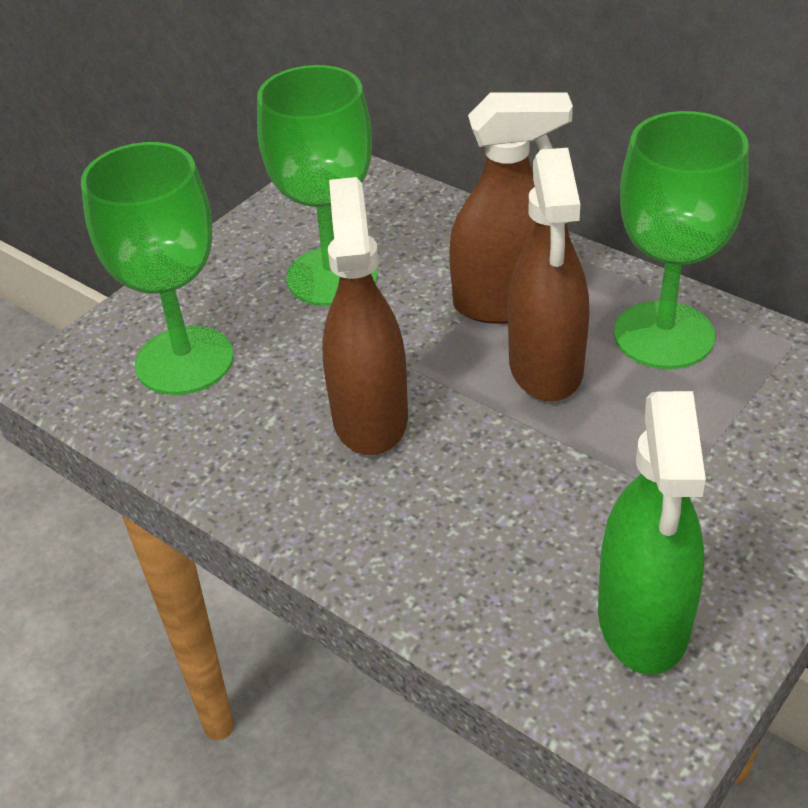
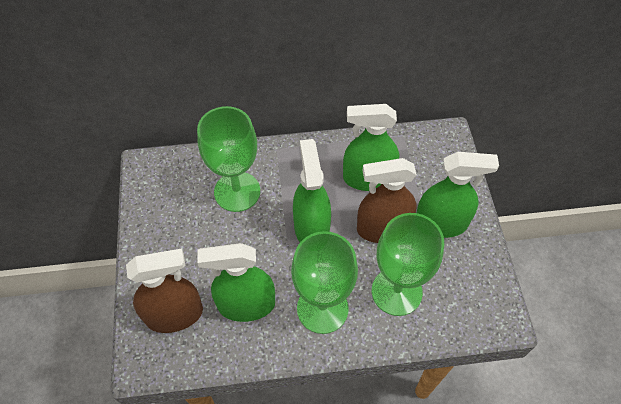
brown spray bottle: 3 -> 2
green spray bottle: 1 -> 4

